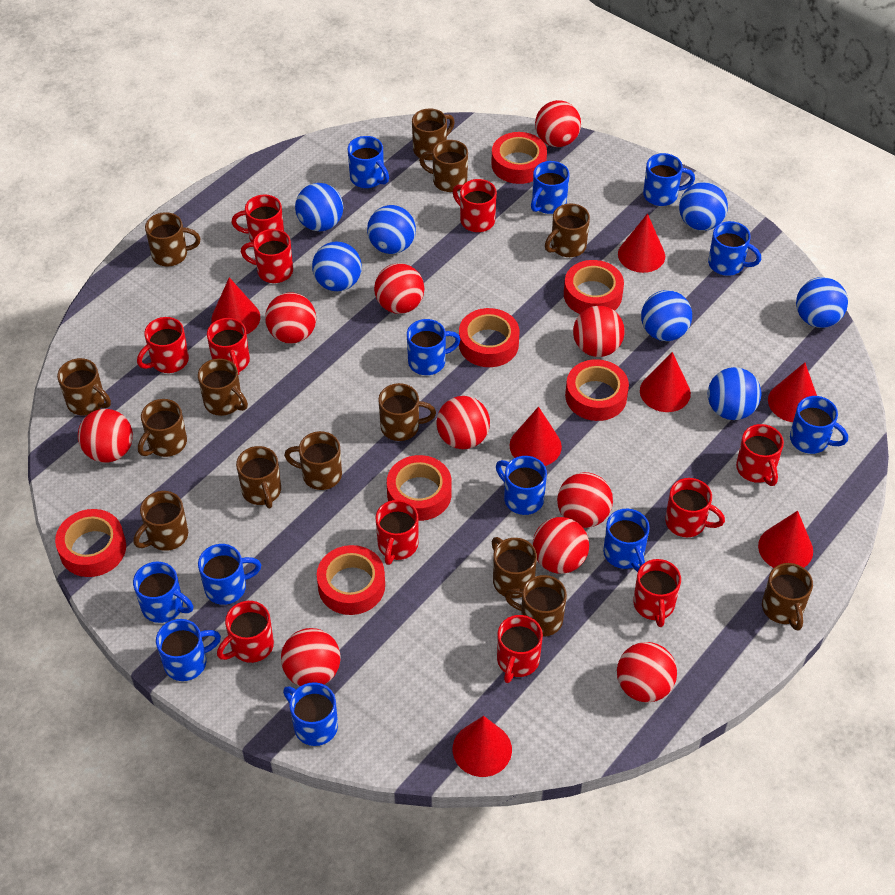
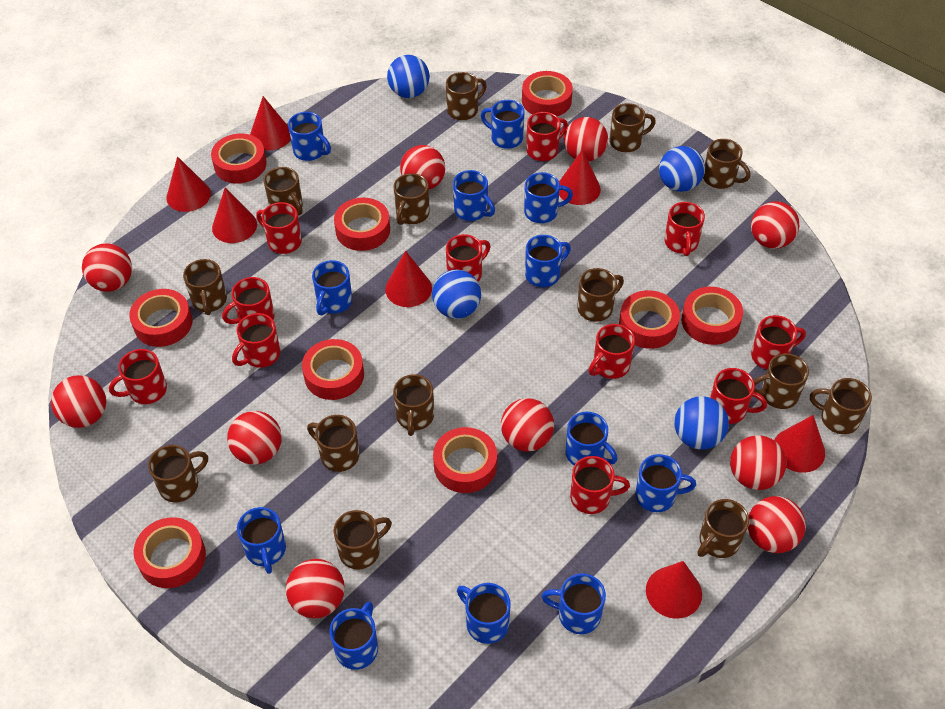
blue ball: 7 -> 4
red tape: 7 -> 9

